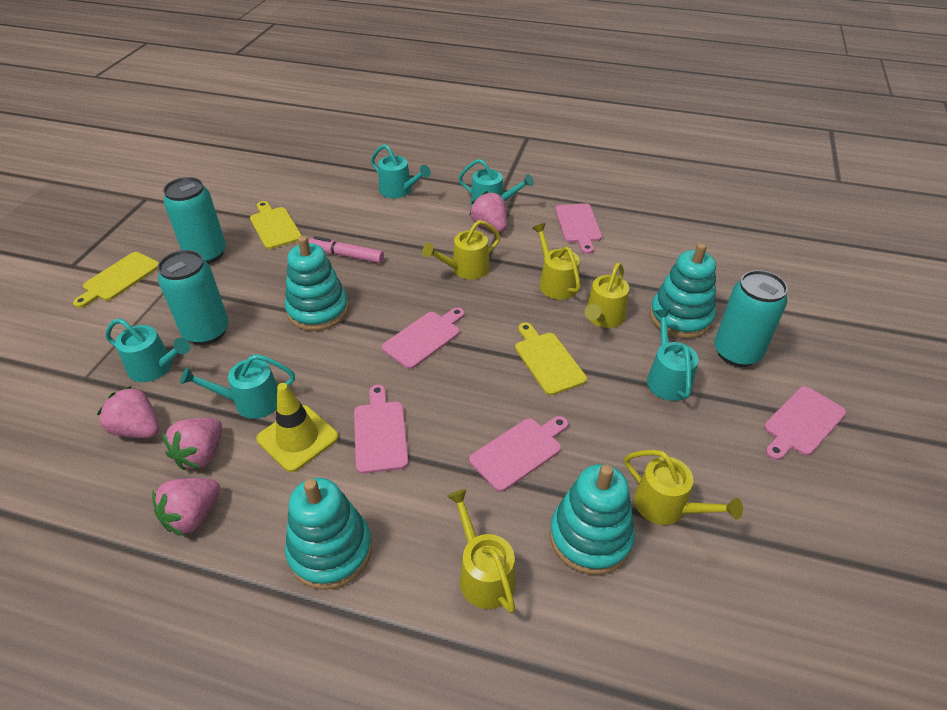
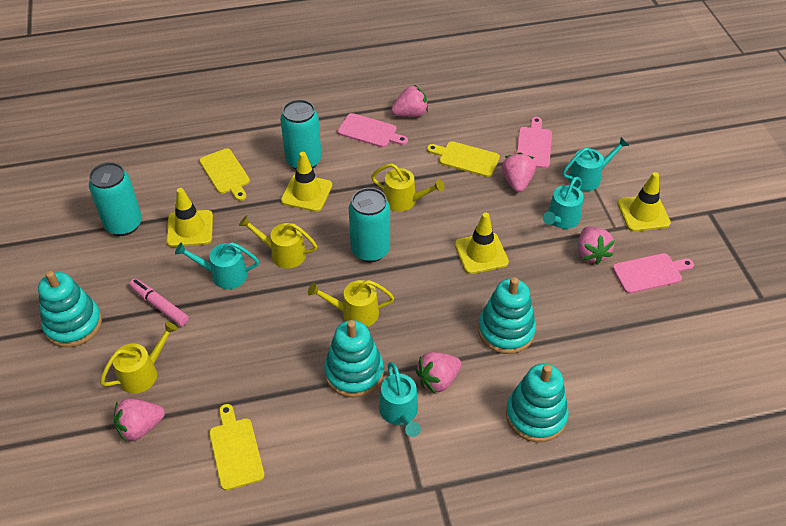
pink cutting board: 5 -> 3
pink strawberry: 4 -> 5
turquoise watering can: 5 -> 4
yellow traffic cone: 1 -> 4
yellow watering can: 5 -> 4

